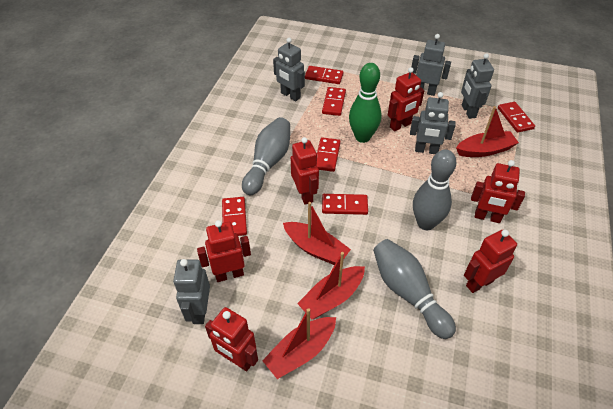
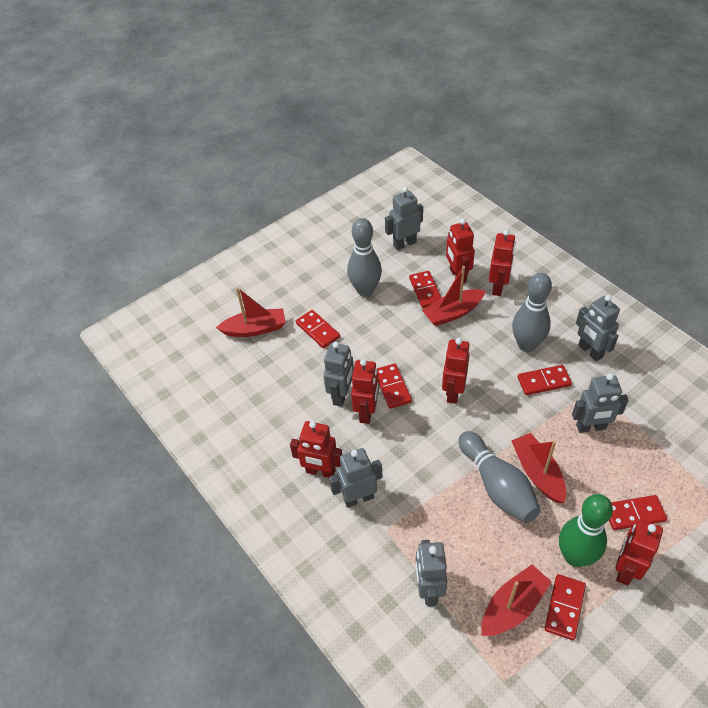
grey robot: 5 -> 6

